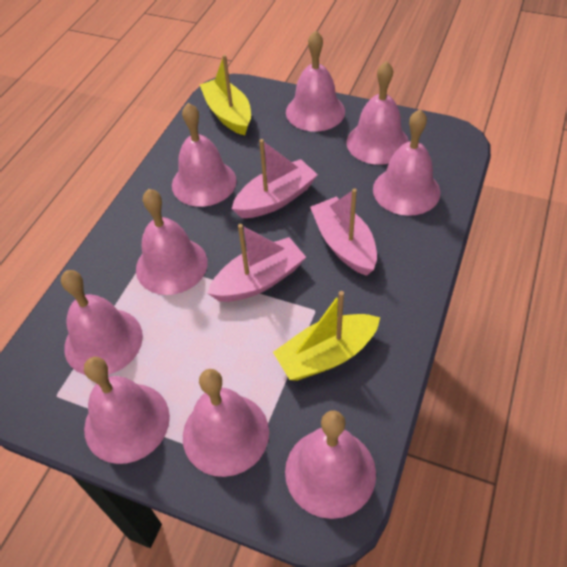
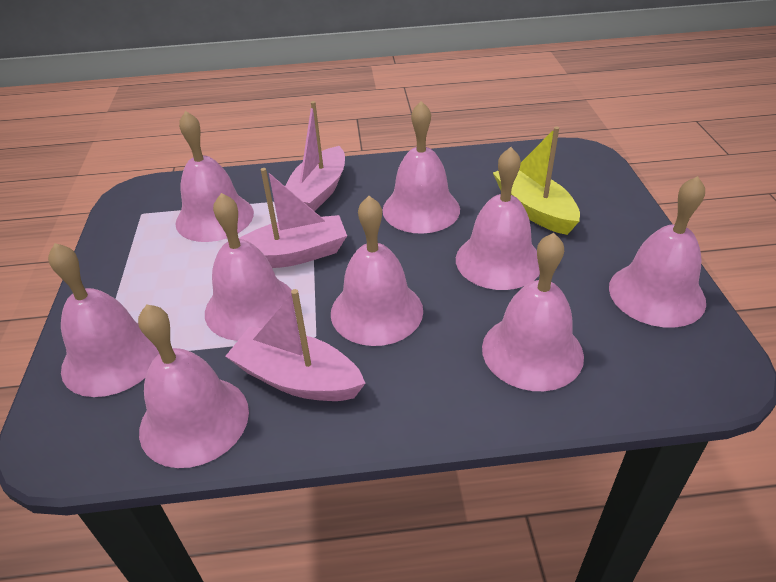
yellow boat: 2 -> 1

